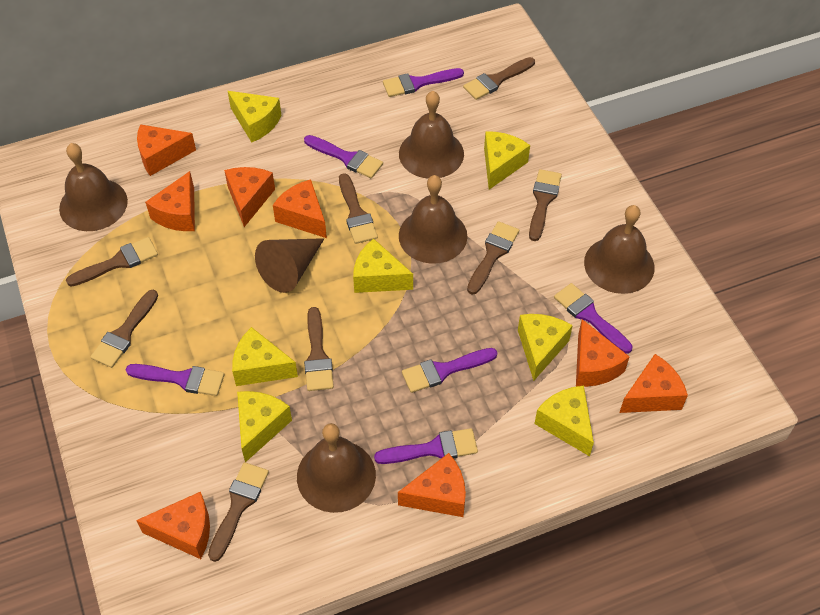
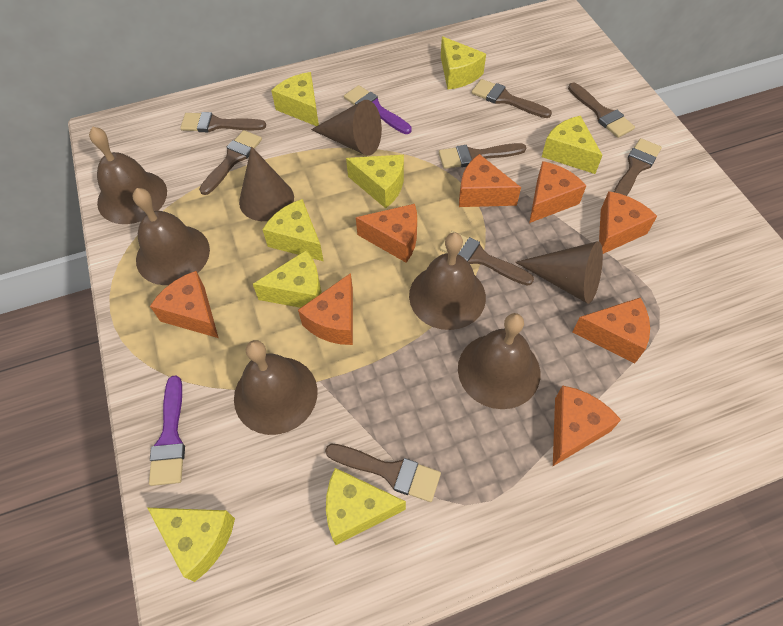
brown cone: 1 -> 3
purple brush: 6 -> 2
yellow cheese: 7 -> 8

